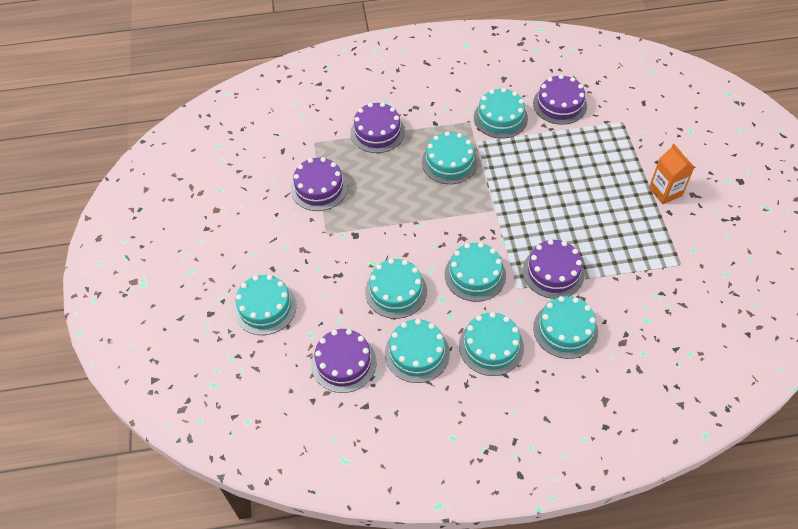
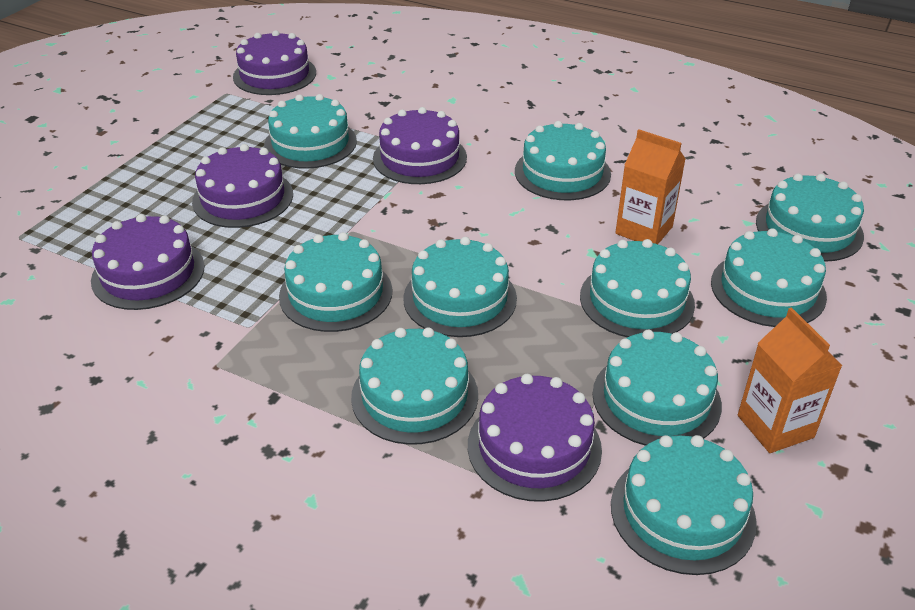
orange carton: 1 -> 2
turquoise cake: 8 -> 10

